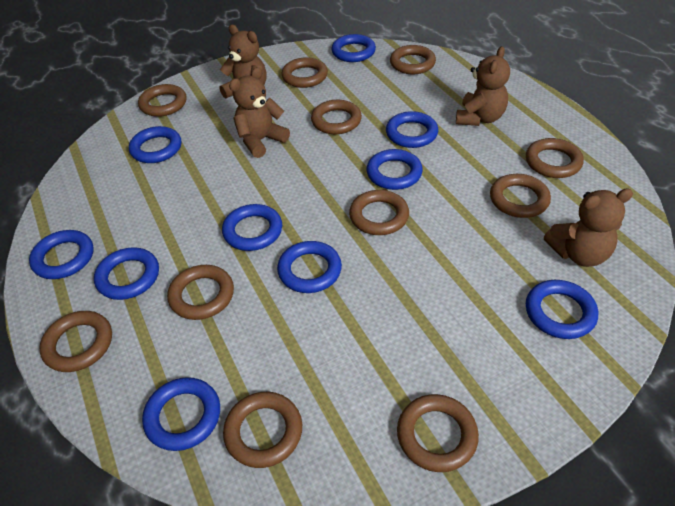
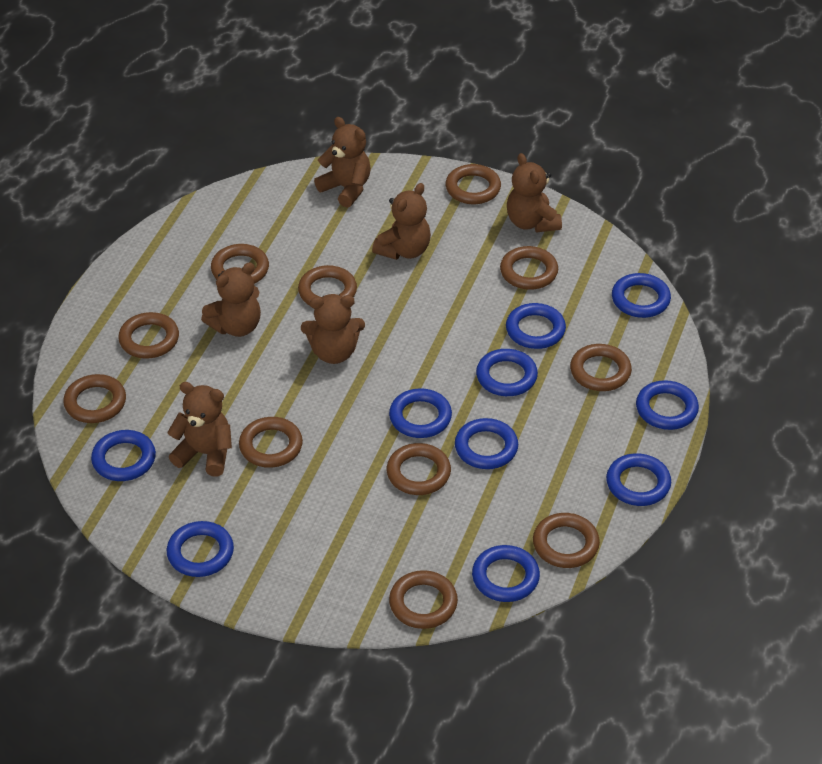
brown teddy bear: 4 -> 6

